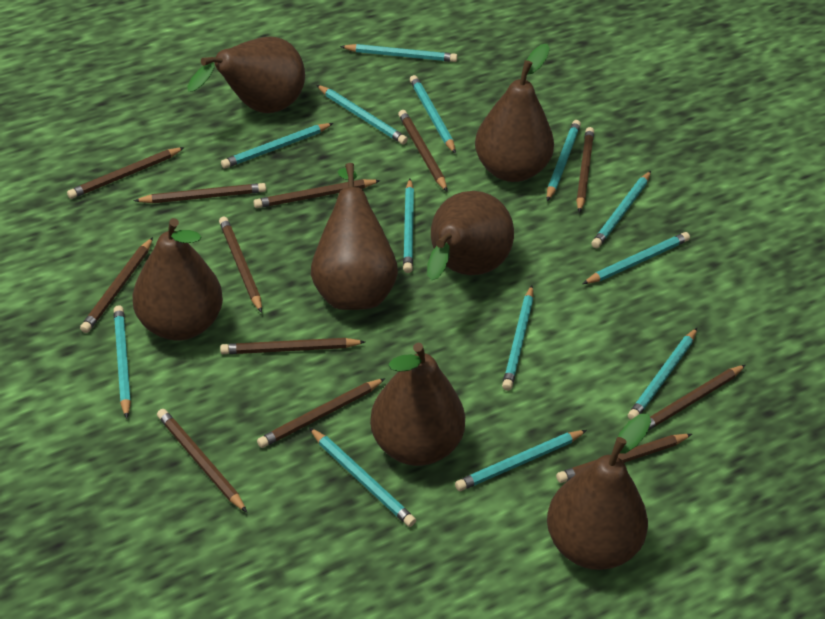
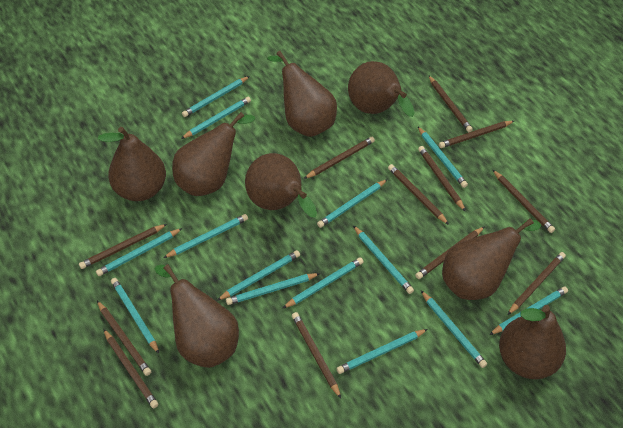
brown pear: 7 -> 8
turquoise pencil: 13 -> 14

